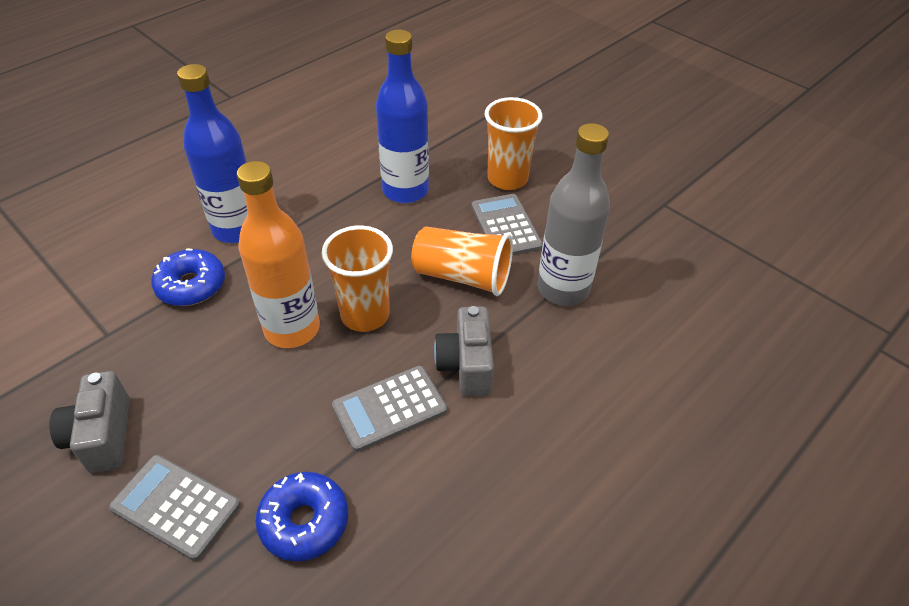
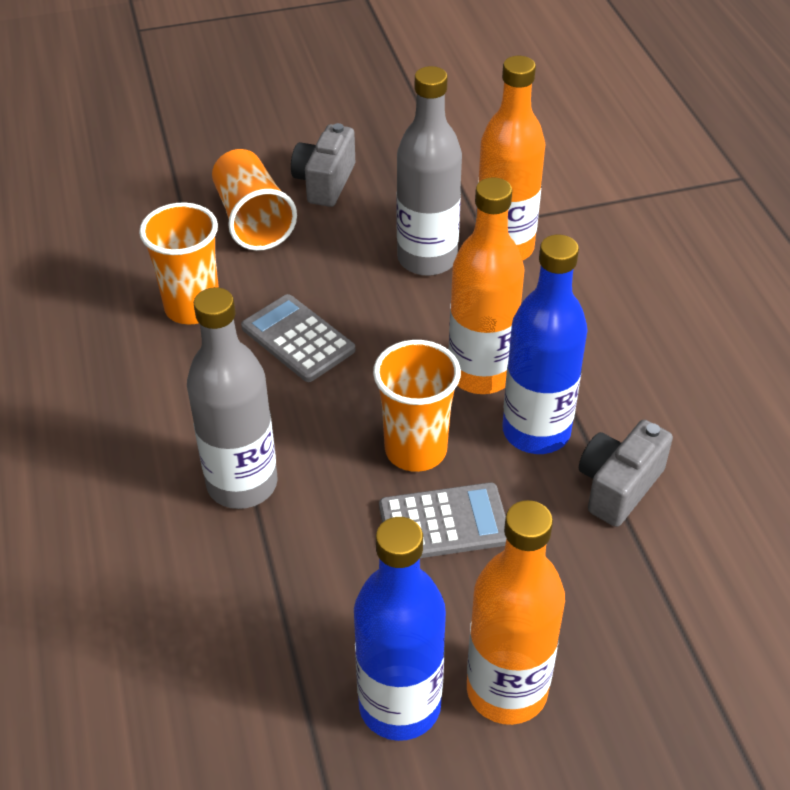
blue donut: 2 -> 0
grey bottle: 1 -> 2
grey calculator: 3 -> 2
orange bottle: 1 -> 3

